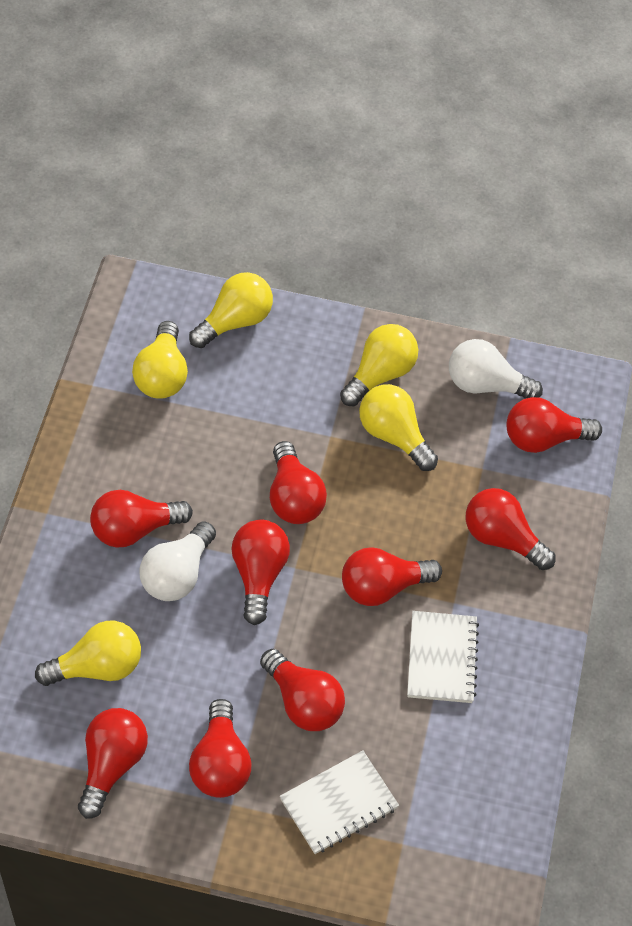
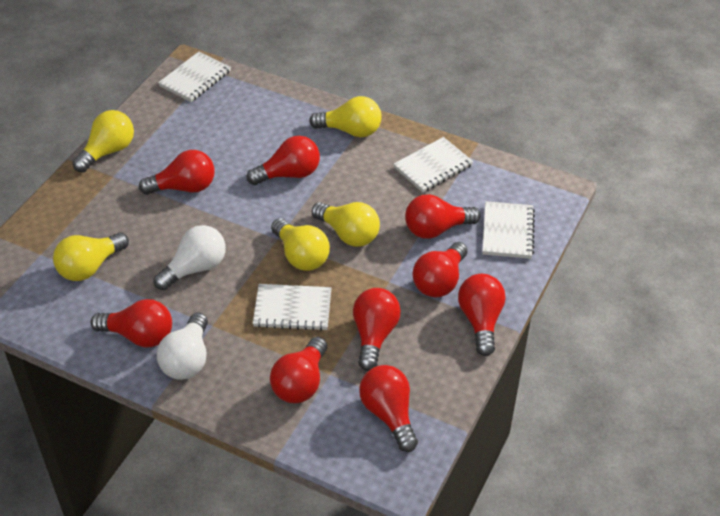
white notebook: 2 -> 4

